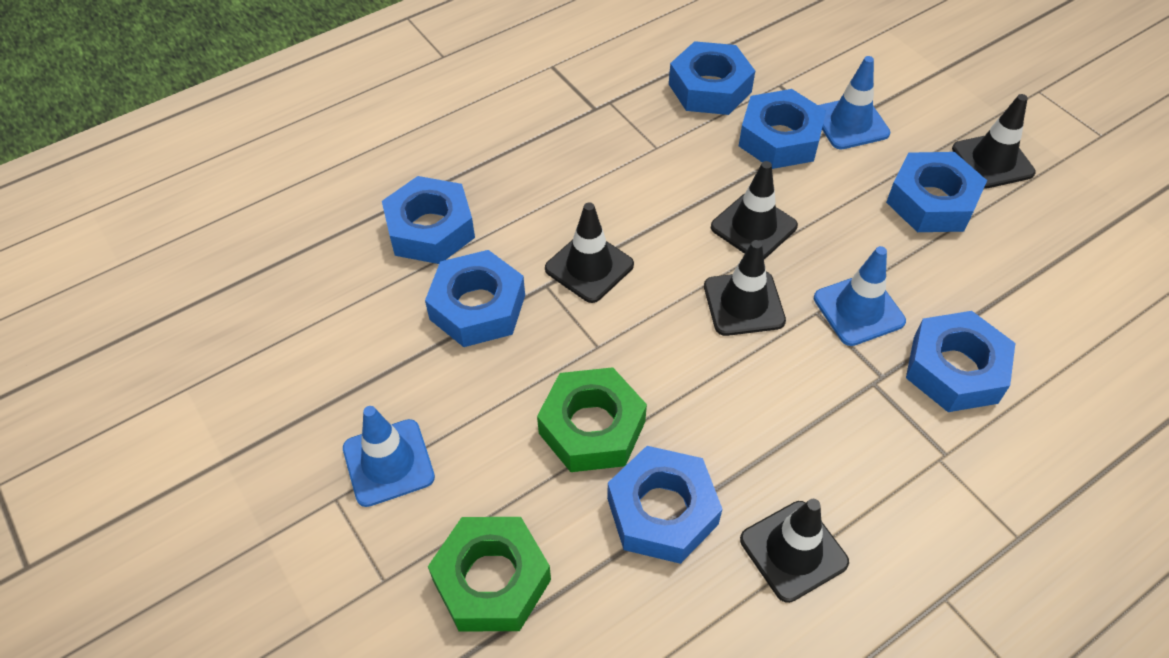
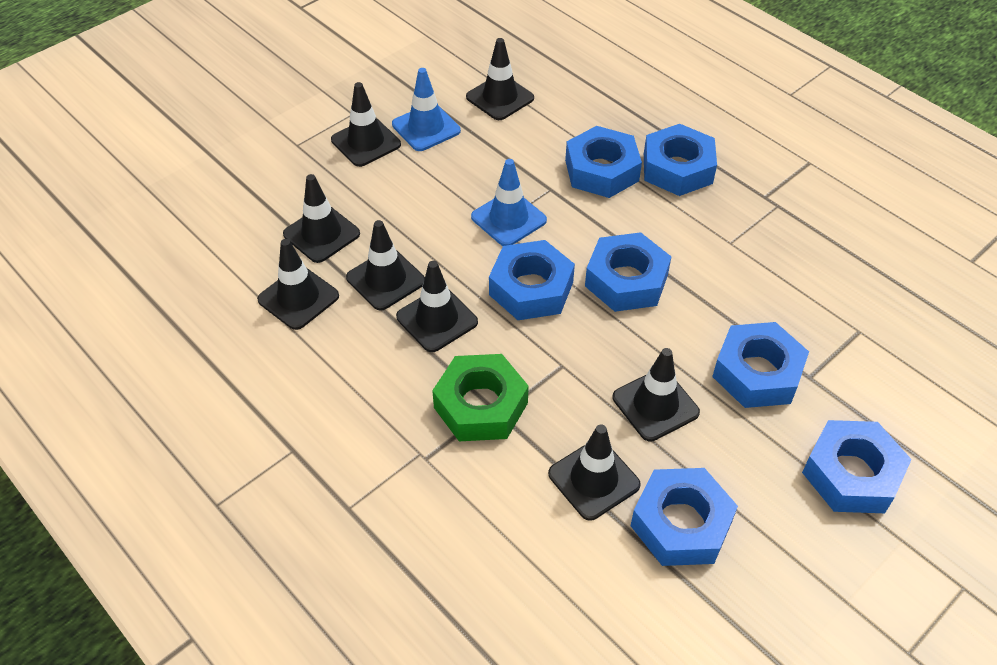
black traffic cone: 5 -> 8
blue traffic cone: 3 -> 2
green nut: 2 -> 1

